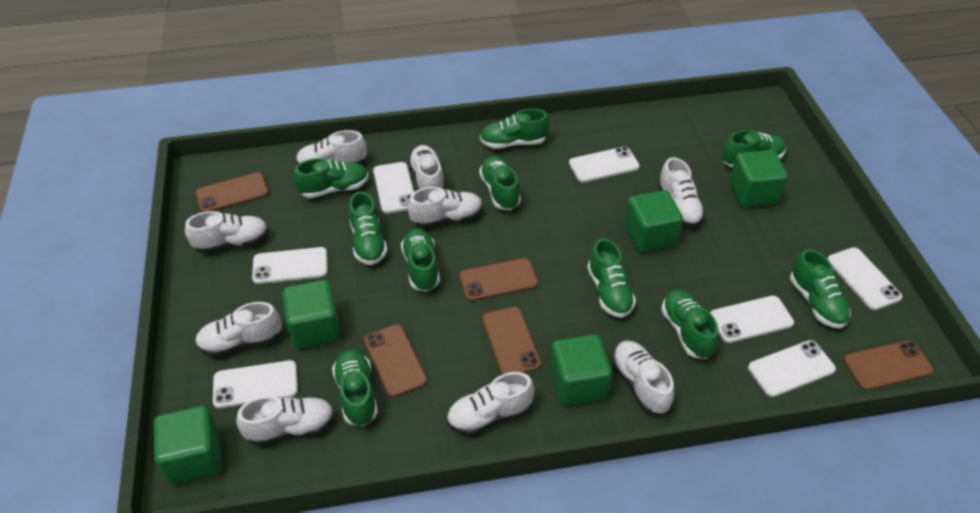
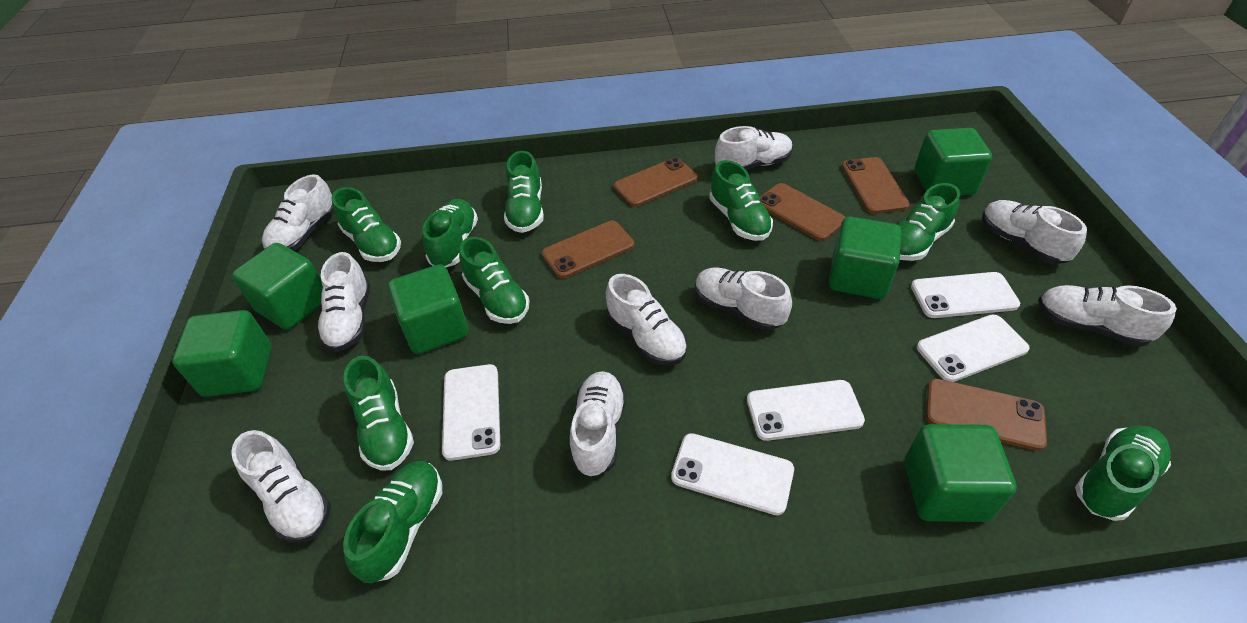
green cube: 5 -> 6
green shoe: 10 -> 9
white phone: 7 -> 5

